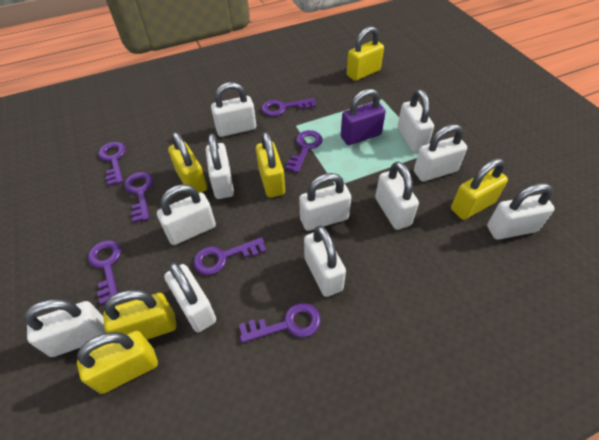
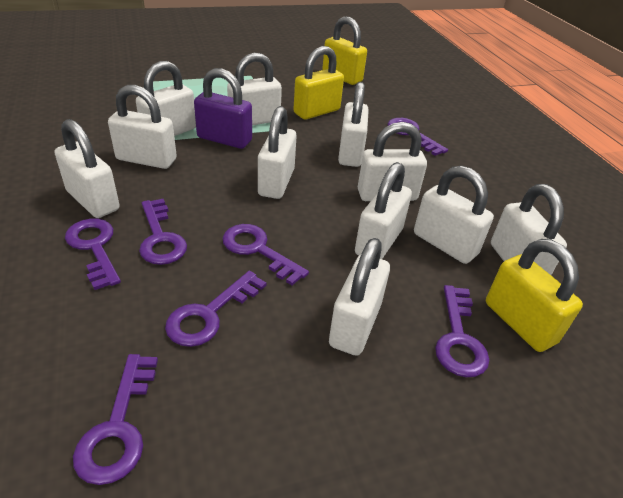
yellow padlock: 6 -> 3

